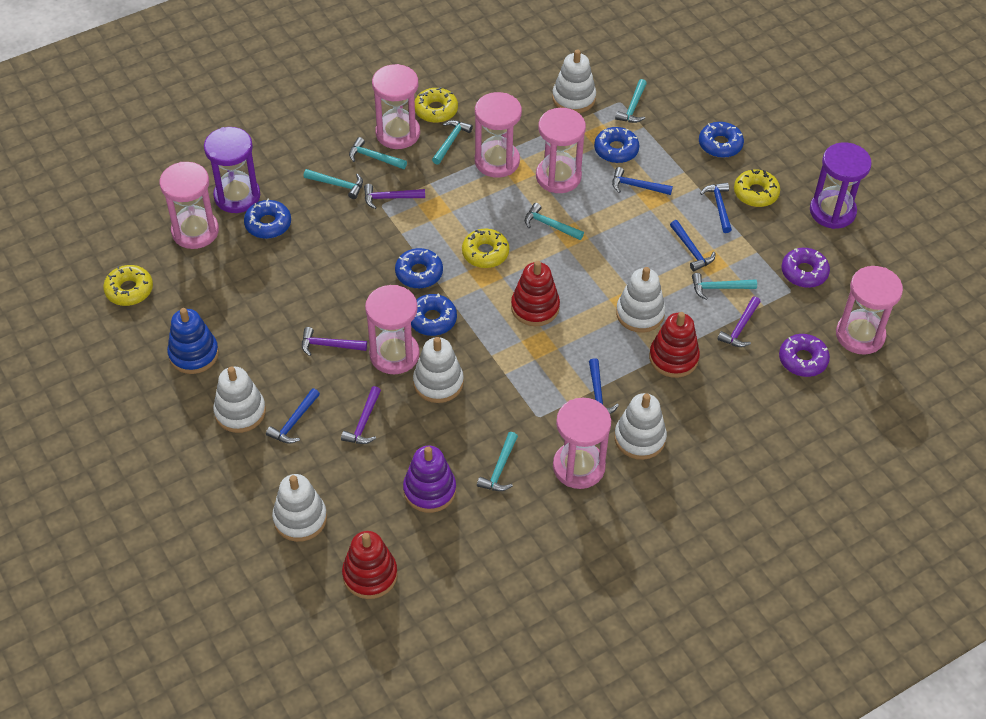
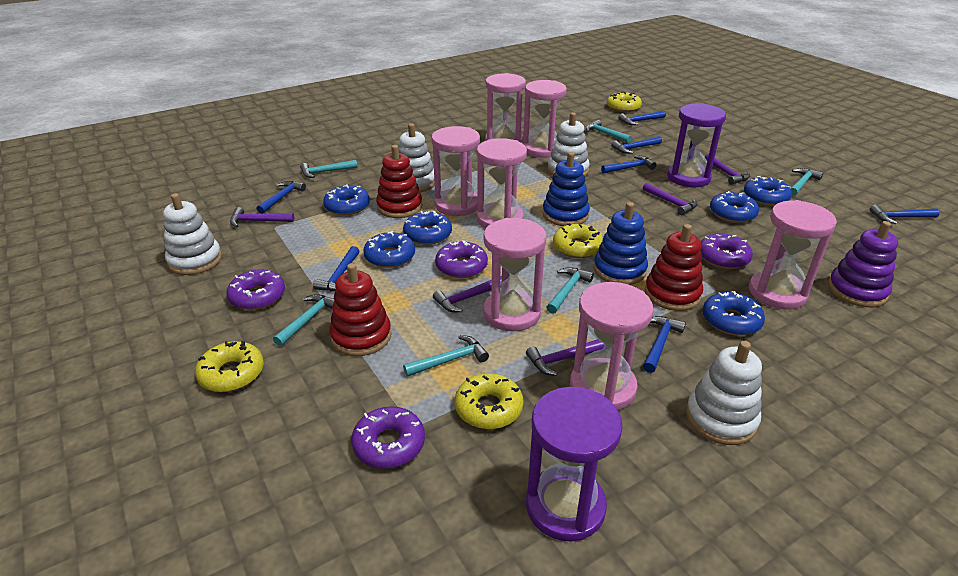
blue donut: 5 -> 6
blue hammer: 5 -> 7
blue stacking toy: 1 -> 2
purple donut: 2 -> 4
purple hammer: 4 -> 5
turquoise hammer: 7 -> 6
white stacking toy: 6 -> 4

